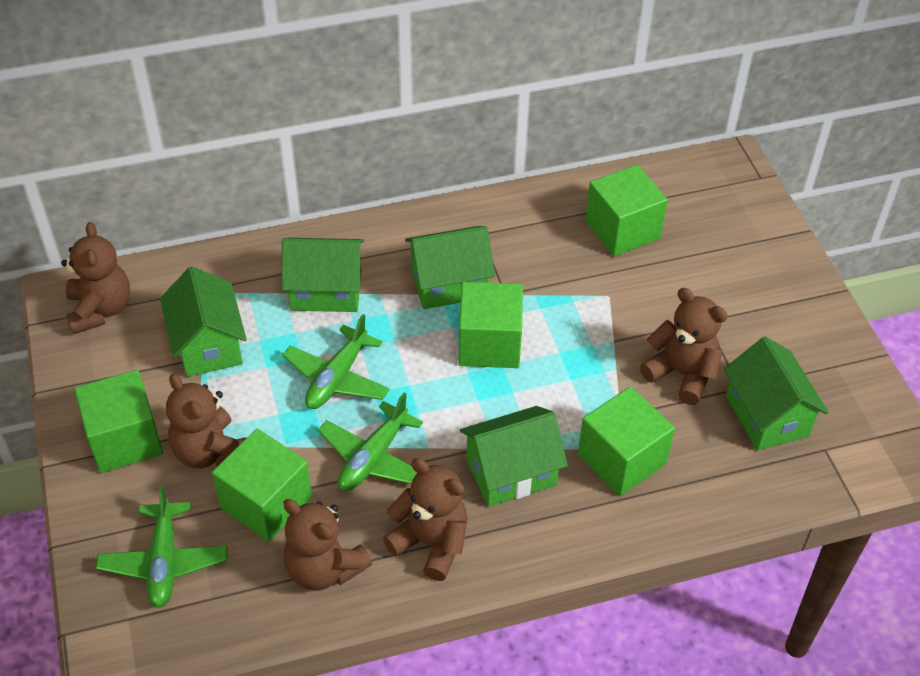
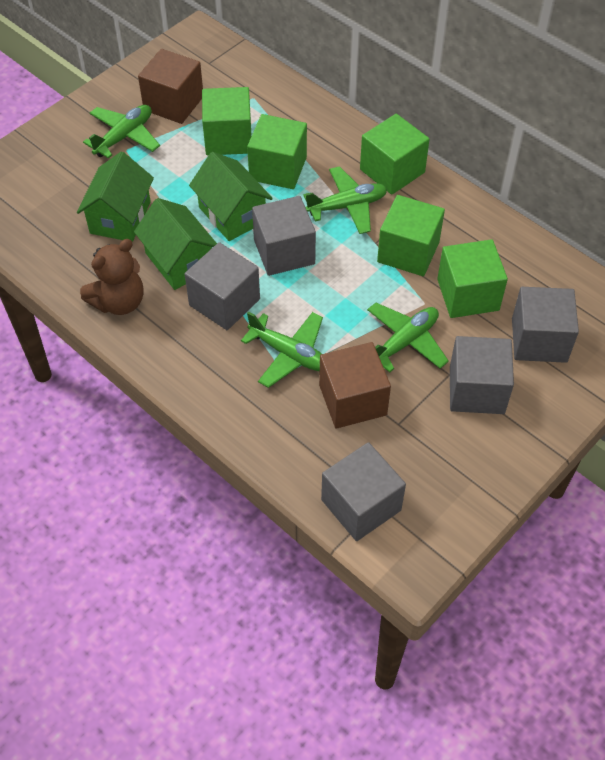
brown cube: 0 -> 2
brown teddy bear: 5 -> 1
green house: 5 -> 3
green plane: 3 -> 4
grey cube: 0 -> 5

